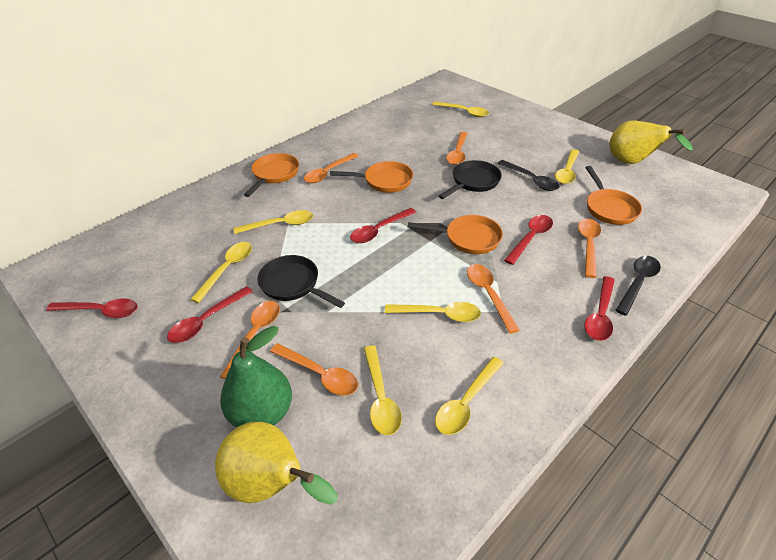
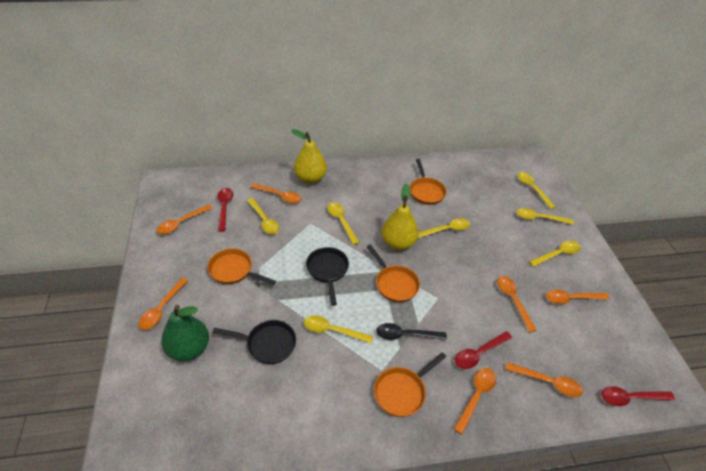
black spoon: 2 -> 1
orange spoon: 6 -> 7
red spoon: 5 -> 3

